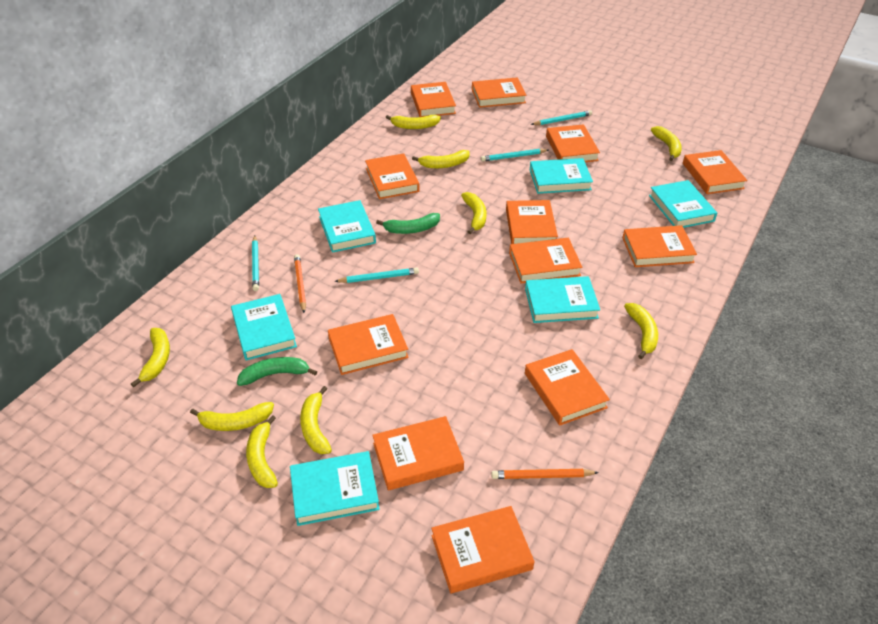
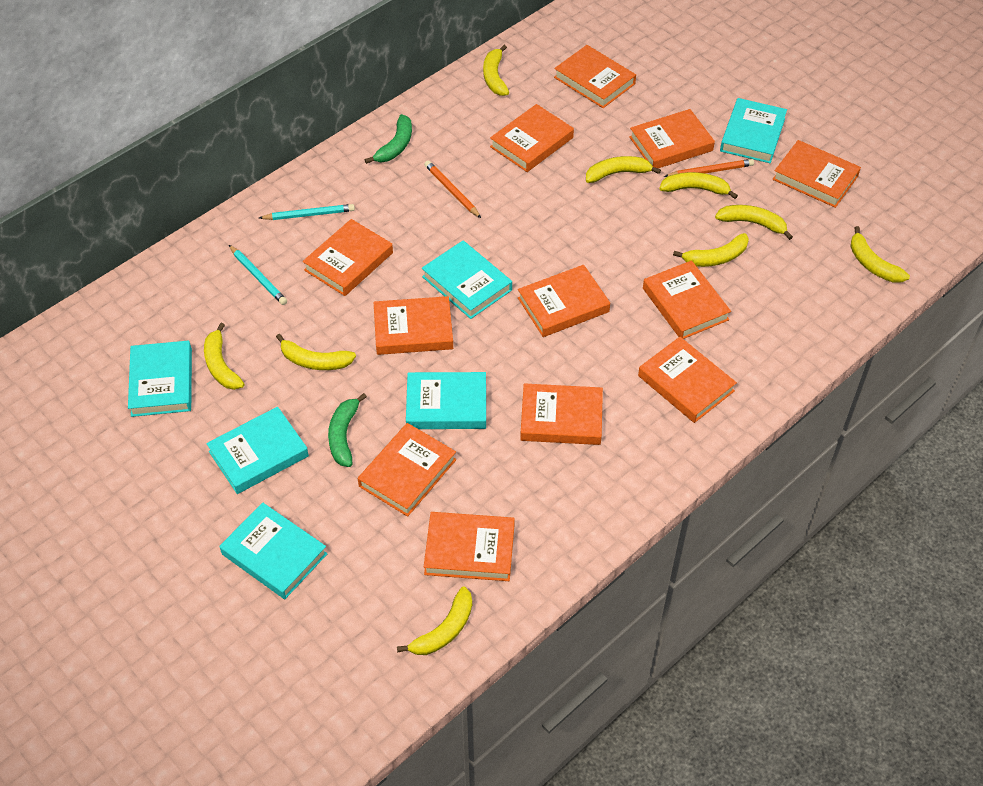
turquoise pencil: 4 -> 2

